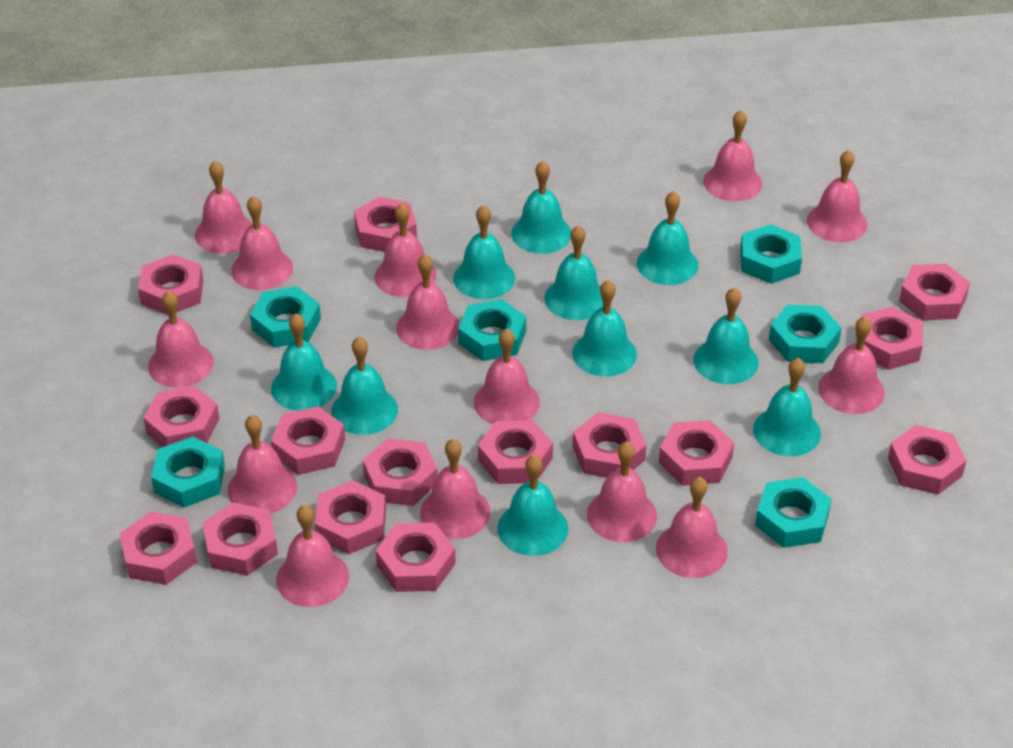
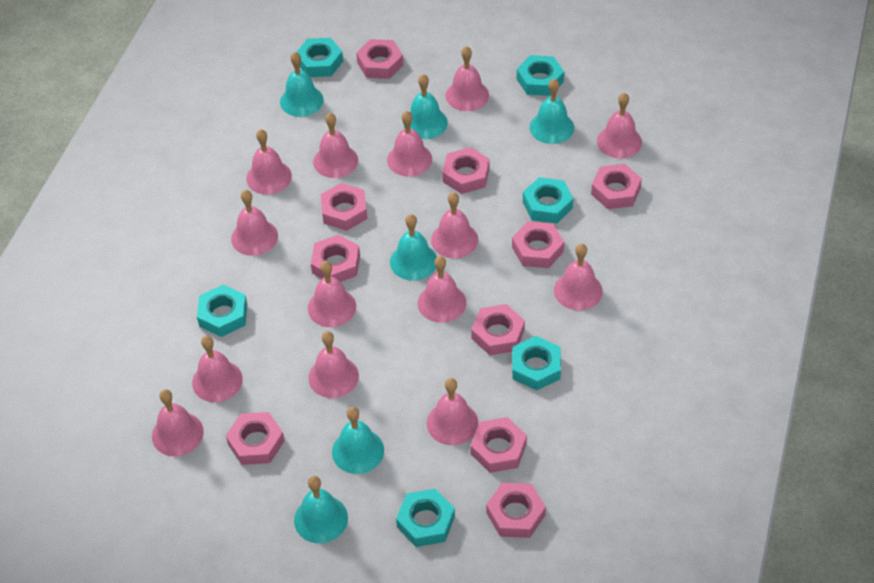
pink nut: 15 -> 10
turquoise bell: 10 -> 6

